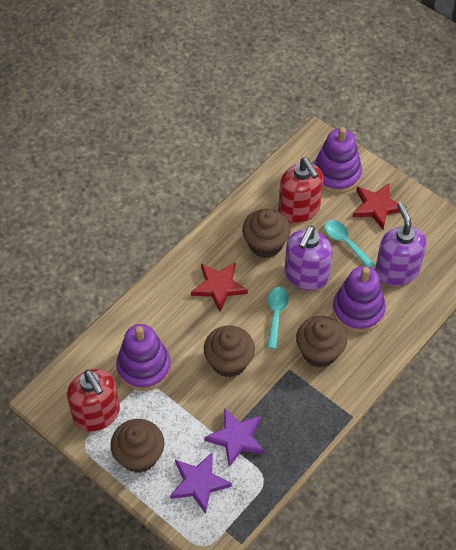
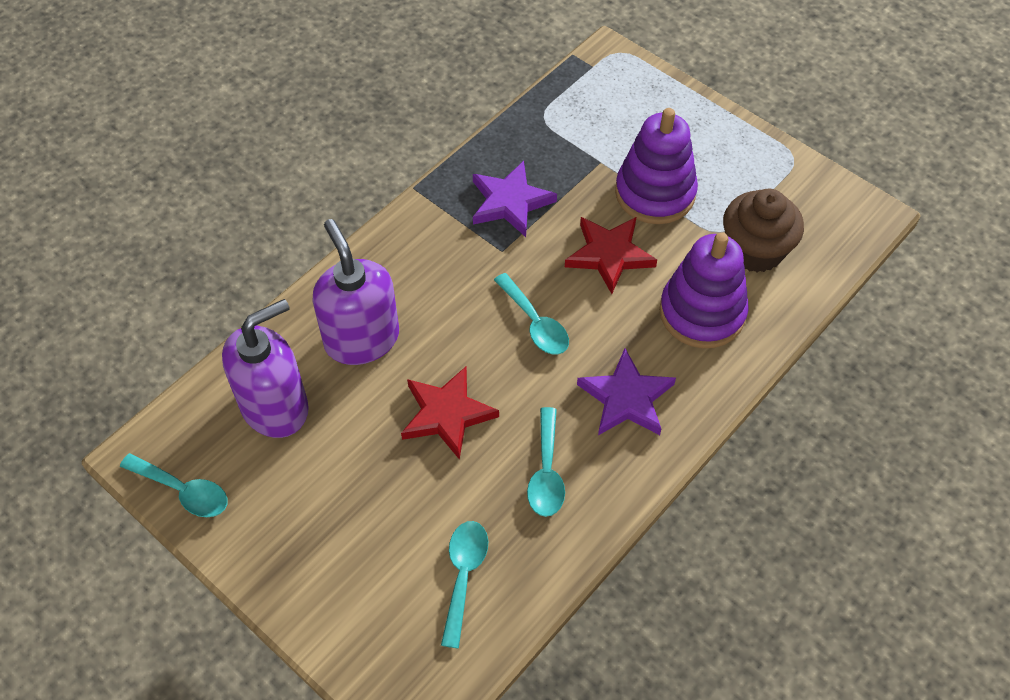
brown cupcake: 4 -> 1
purple stacking toy: 3 -> 2
red soap dispenser: 2 -> 0
turquoise spoon: 2 -> 4

